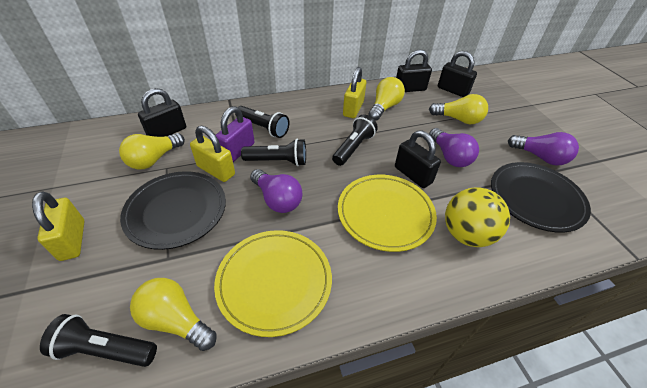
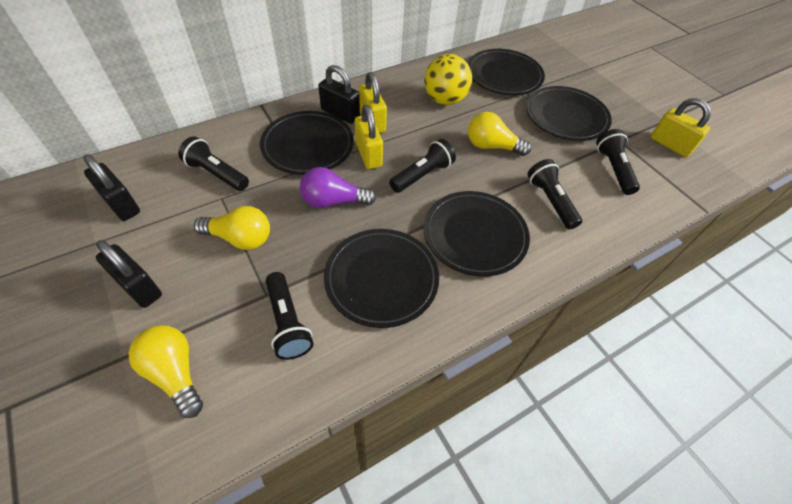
black flashlight: 4 -> 5
black padlock: 4 -> 3
black plate: 2 -> 5
purple light bulb: 3 -> 1
purple padlock: 1 -> 0
yellow light bulb: 4 -> 3
yellow plate: 2 -> 0

